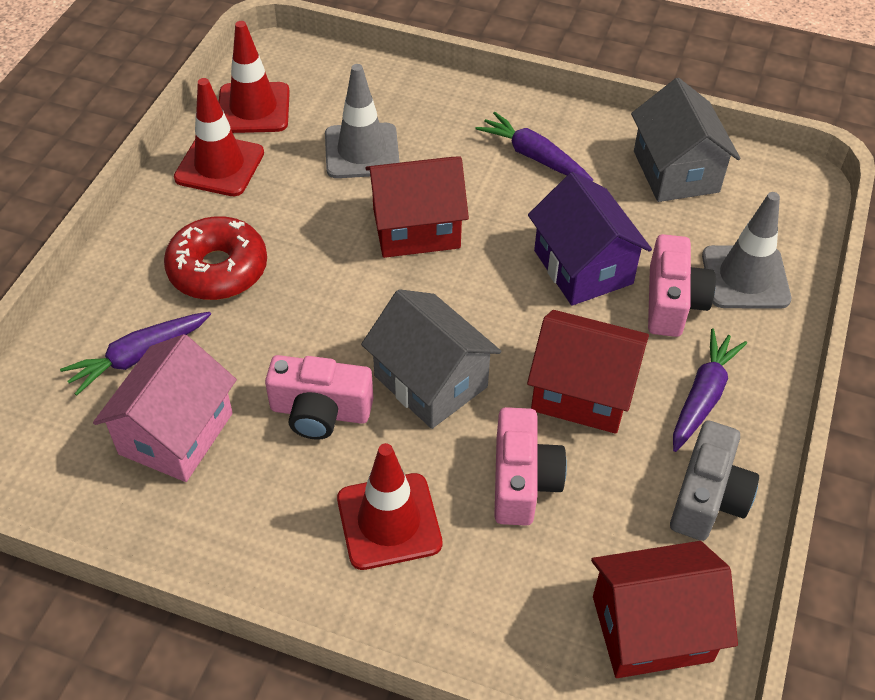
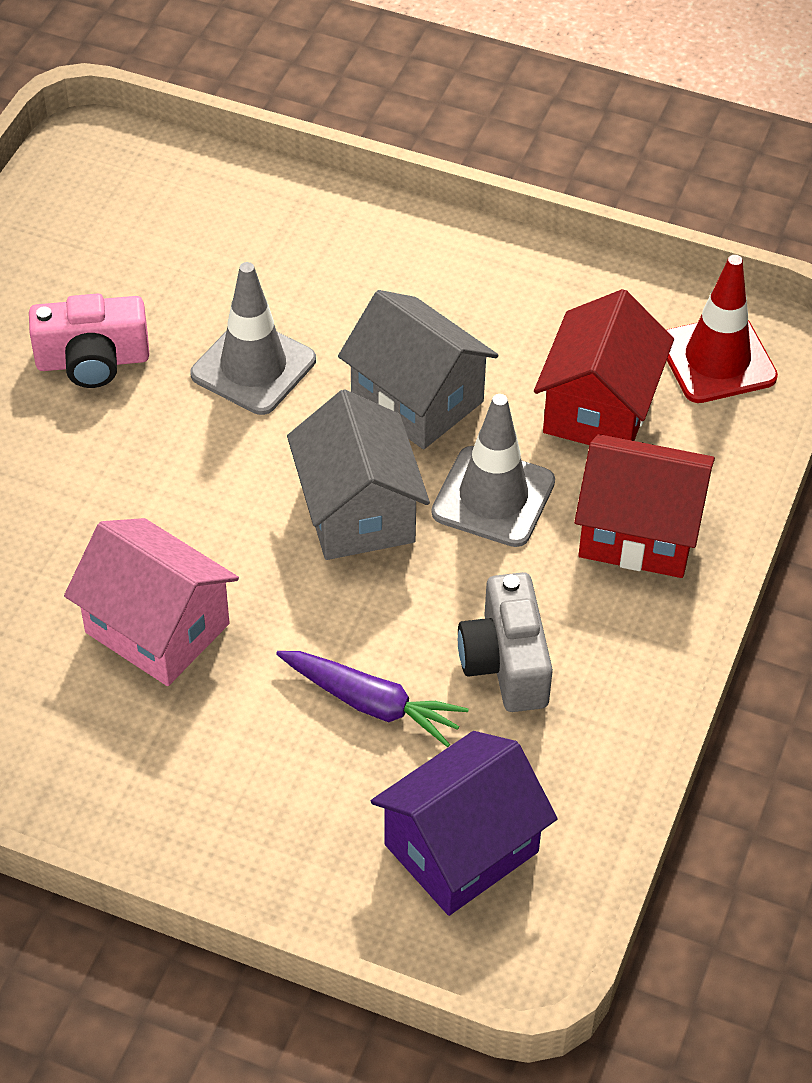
pink camera: 3 -> 1
purple carrot: 3 -> 1
red donut: 1 -> 0
red house: 3 -> 2
red traffic cone: 3 -> 1

